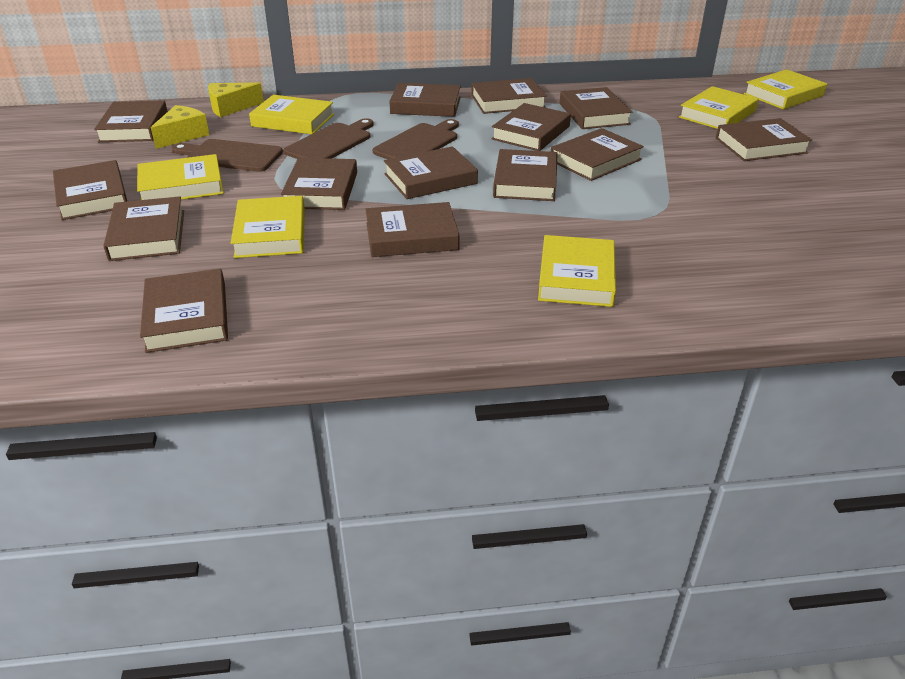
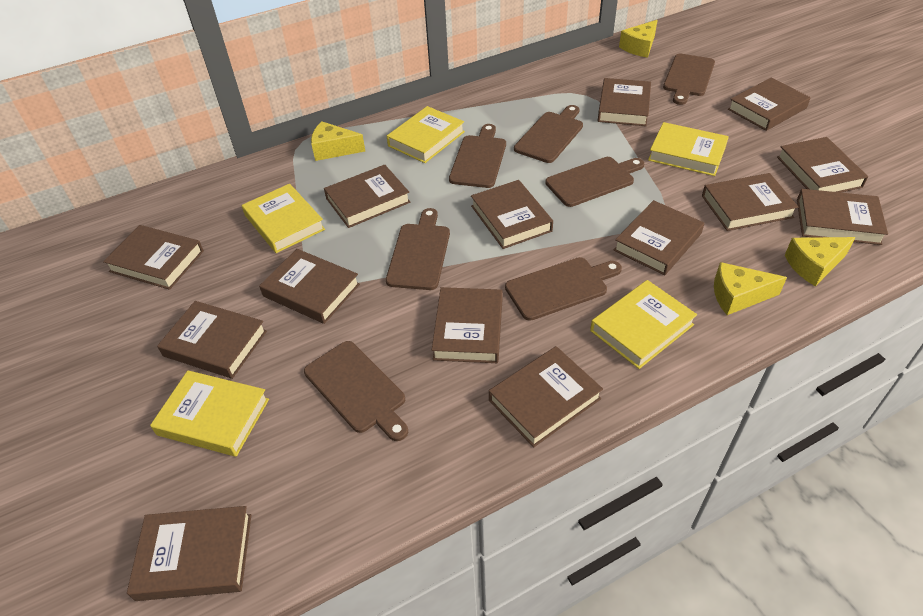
brown cutting board: 3 -> 7
yellow book: 6 -> 5
yellow cheese: 2 -> 4

